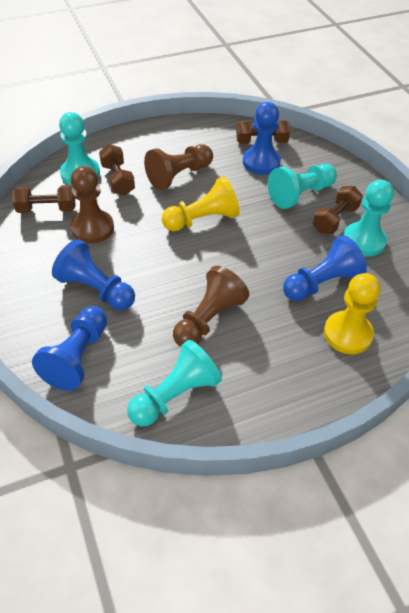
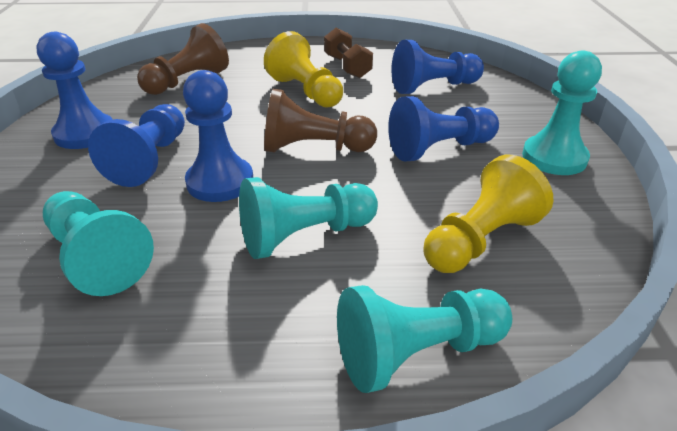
blue pawn: 4 -> 5
brown dumbbell: 4 -> 1
brown pawn: 3 -> 2

